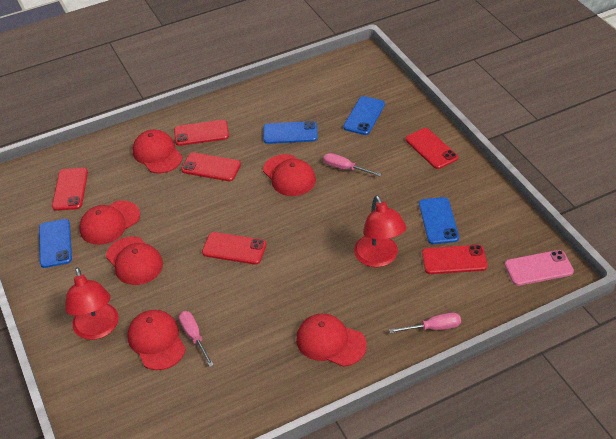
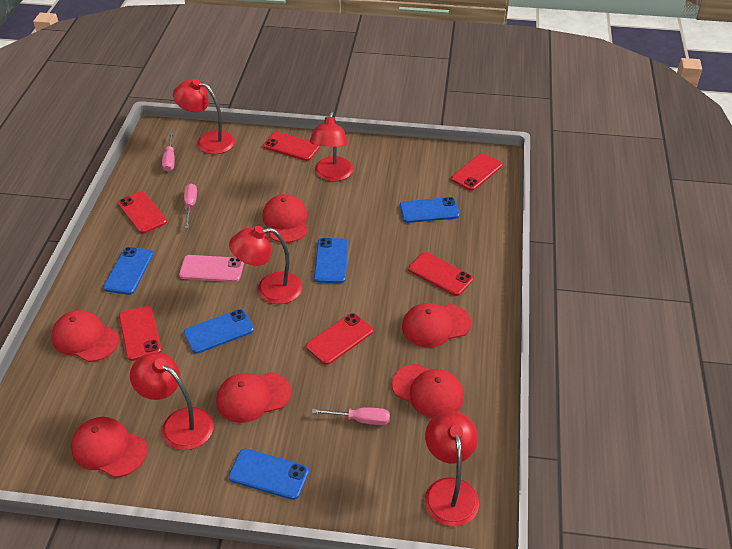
blue phone: 4 -> 5
red lamp: 2 -> 5

